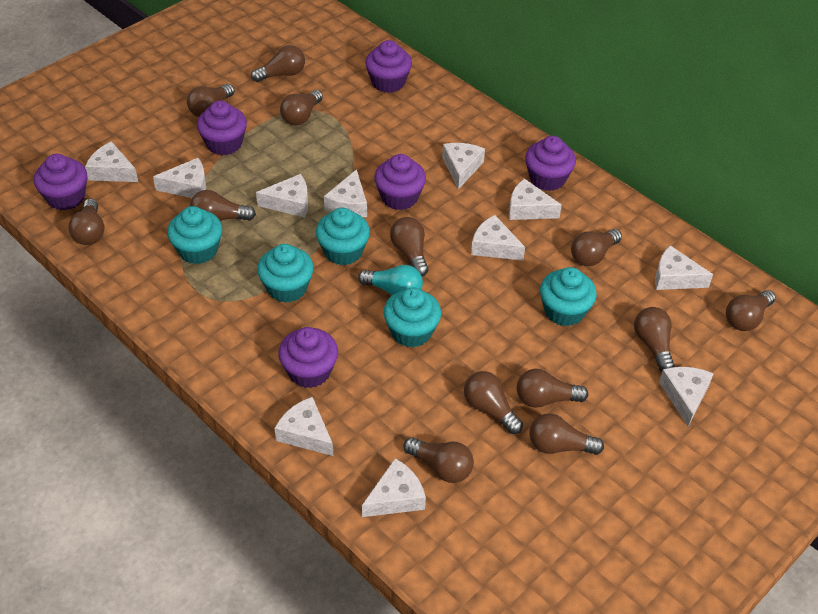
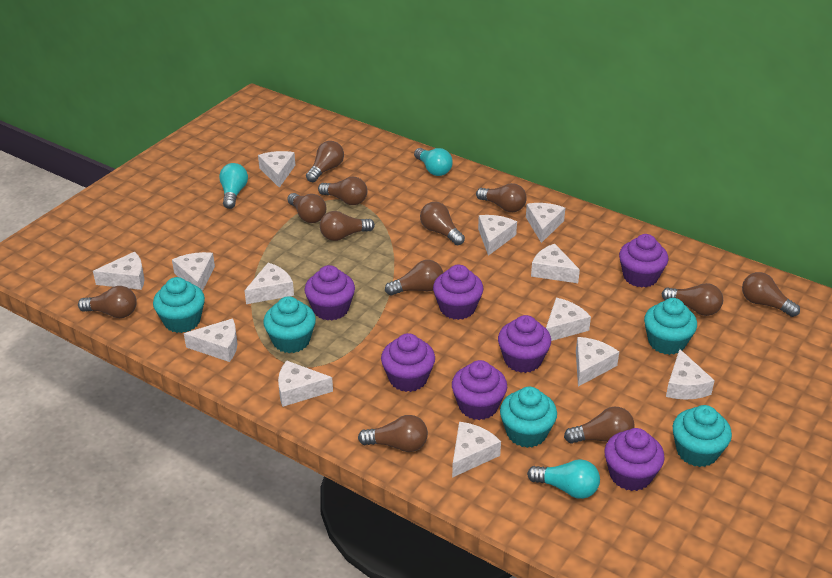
brown light bulb: 13 -> 12
purple cupcake: 6 -> 7
turquoise light bulb: 1 -> 3
white cheese: 11 -> 13

